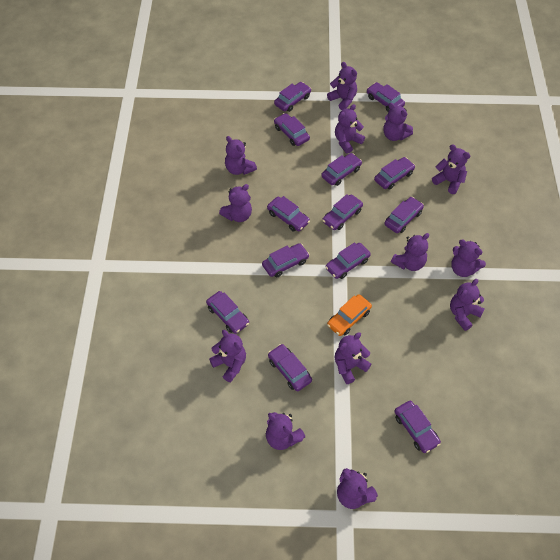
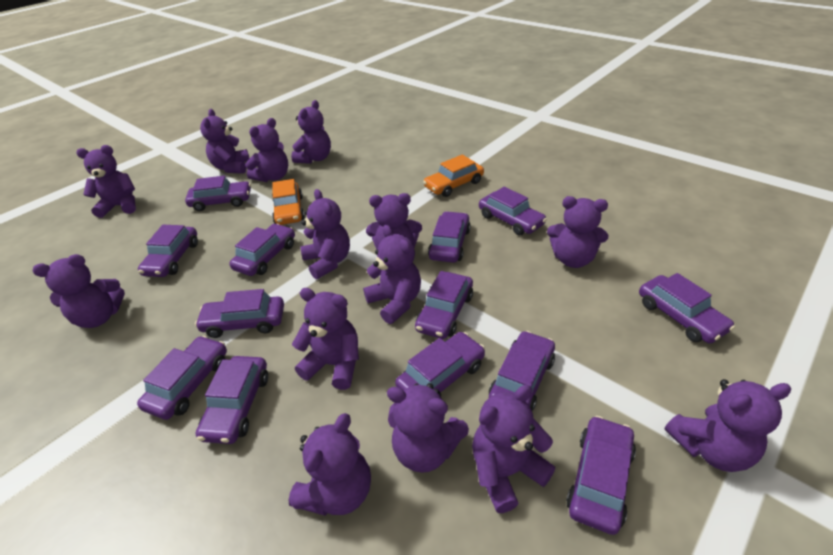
orange car: 1 -> 2
purple teddy bear: 13 -> 14

